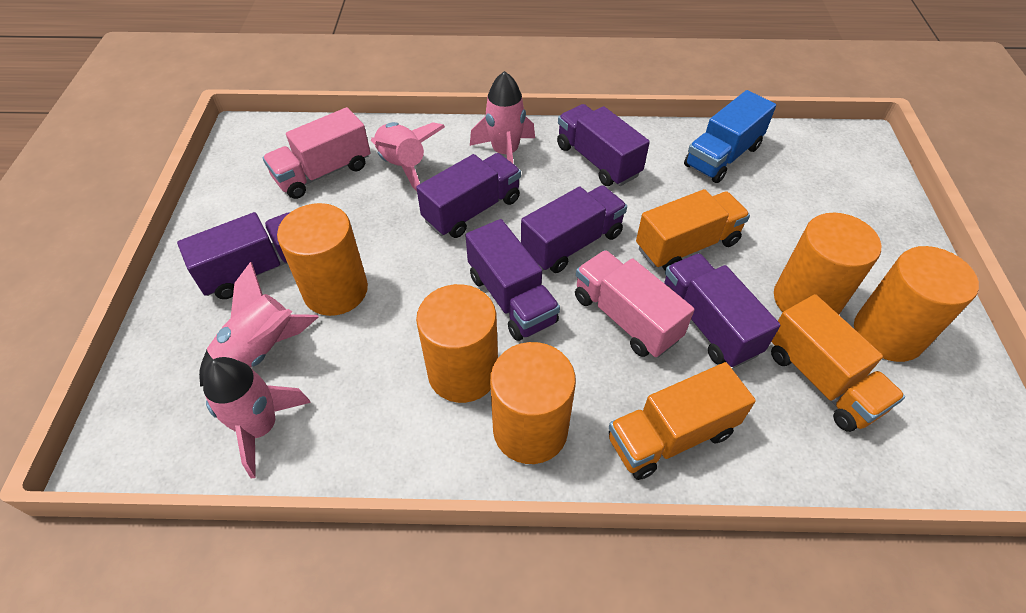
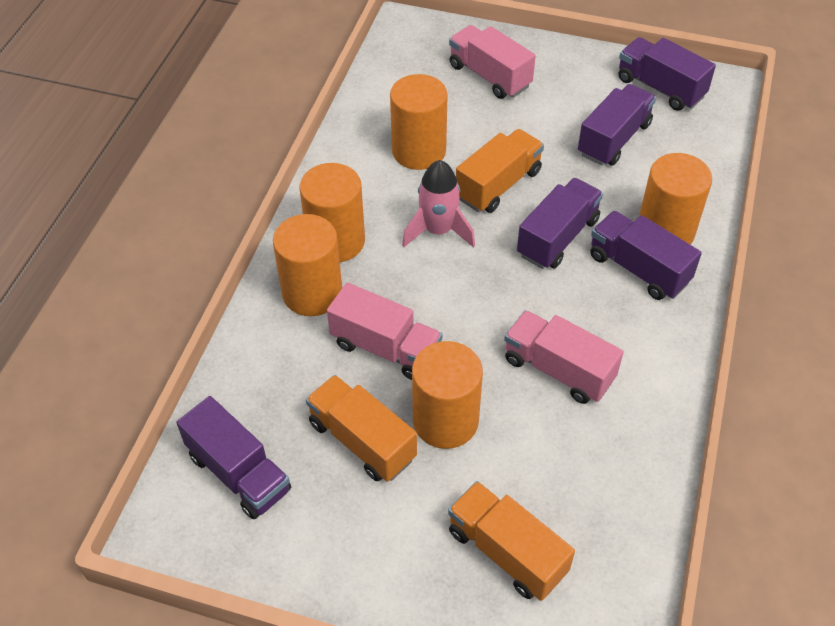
blue truck: 1 -> 0
pink rocket: 4 -> 1
pink truck: 2 -> 3
purple truck: 6 -> 5

